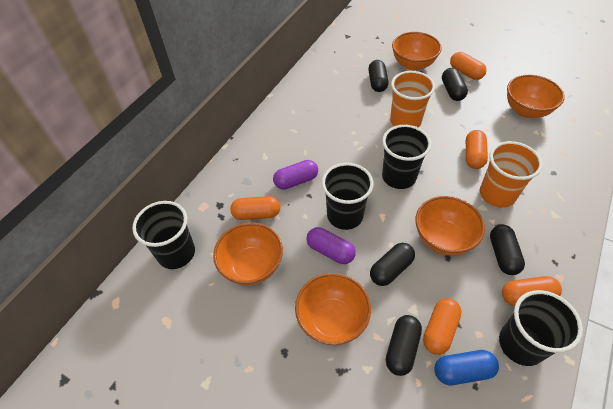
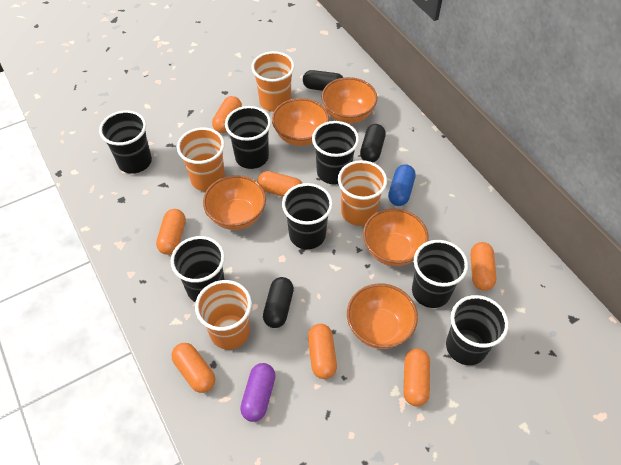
black capsule: 5 -> 3
black cup: 4 -> 7
orange capsule: 5 -> 7
orange cup: 2 -> 4
purple capsule: 2 -> 1

